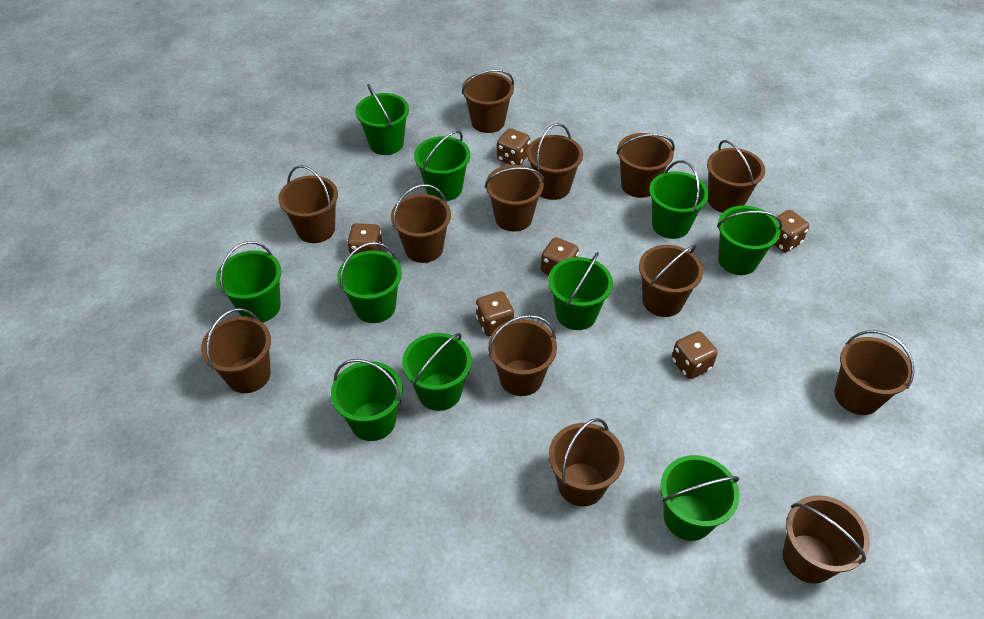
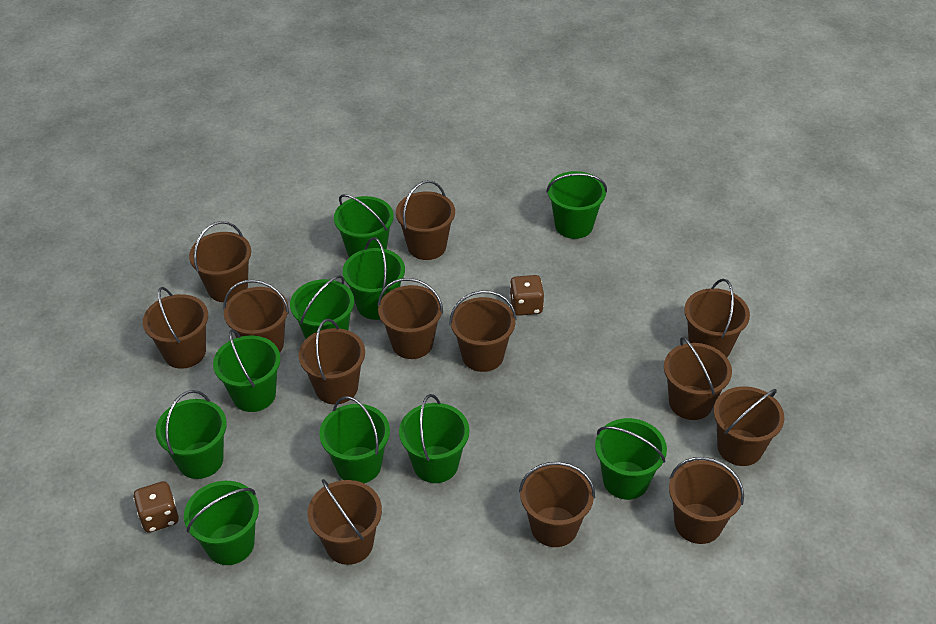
brown dice: 6 -> 2

